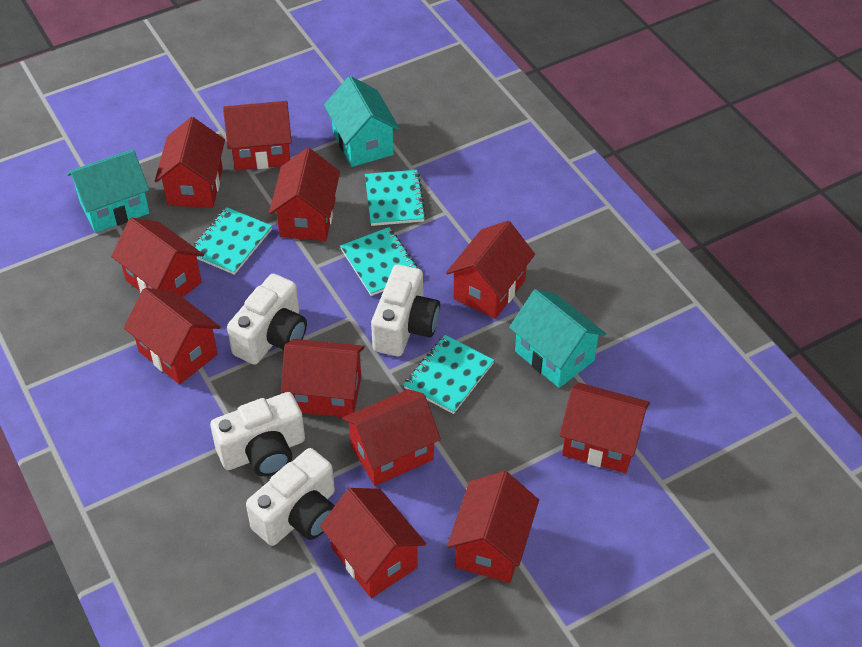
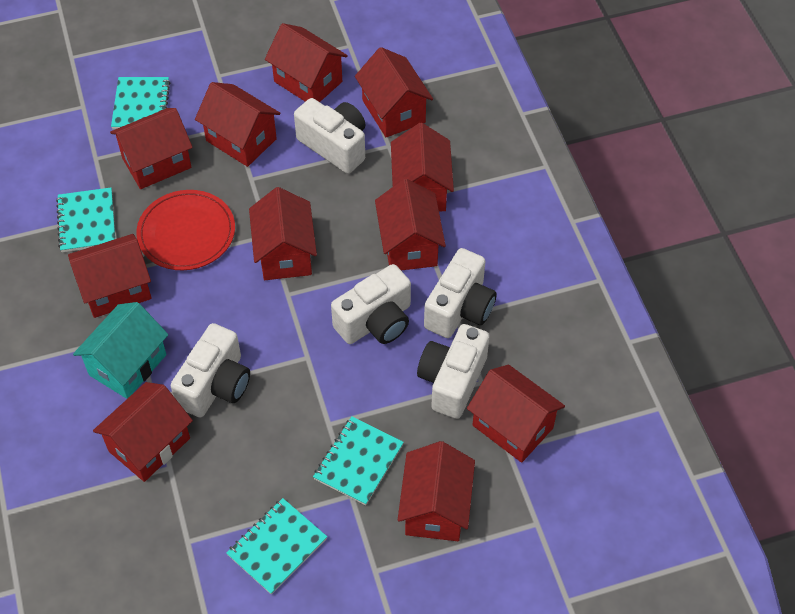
red plate: 0 -> 1
turquoise house: 3 -> 1
white camera: 4 -> 5

